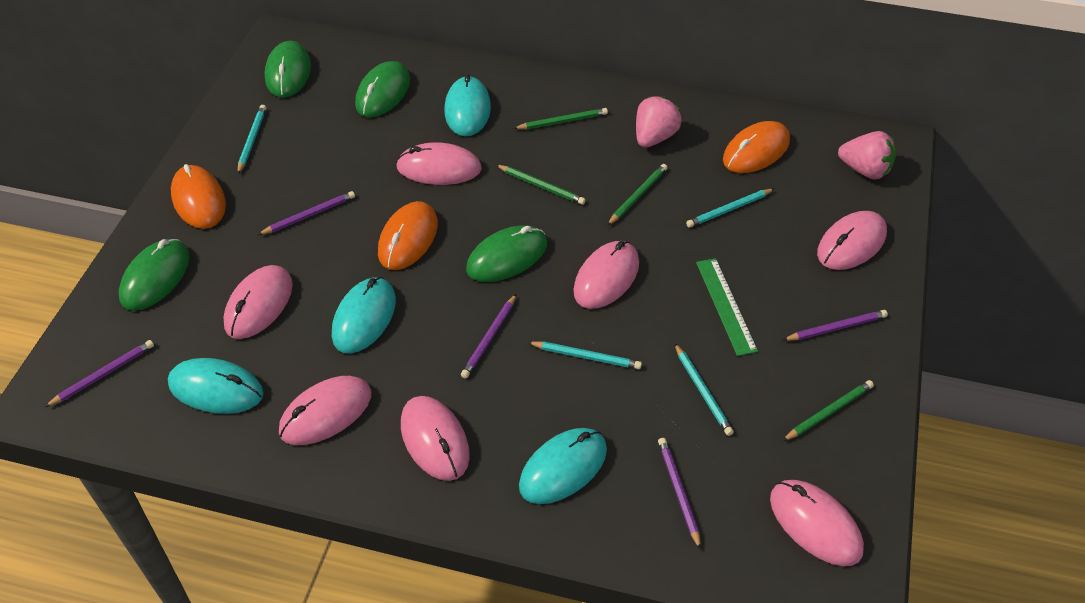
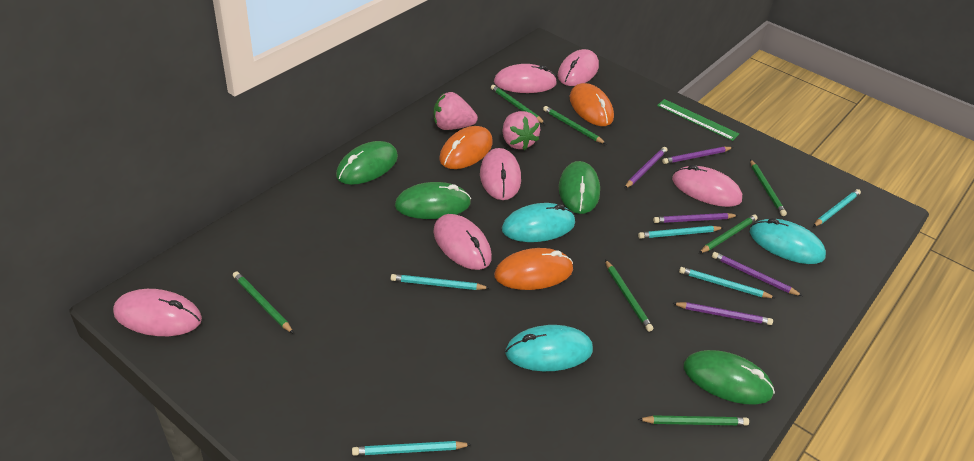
green pencil: 4 -> 7
pink mouse: 7 -> 6
turquoise mouse: 4 -> 3
turquoise pencil: 4 -> 5

